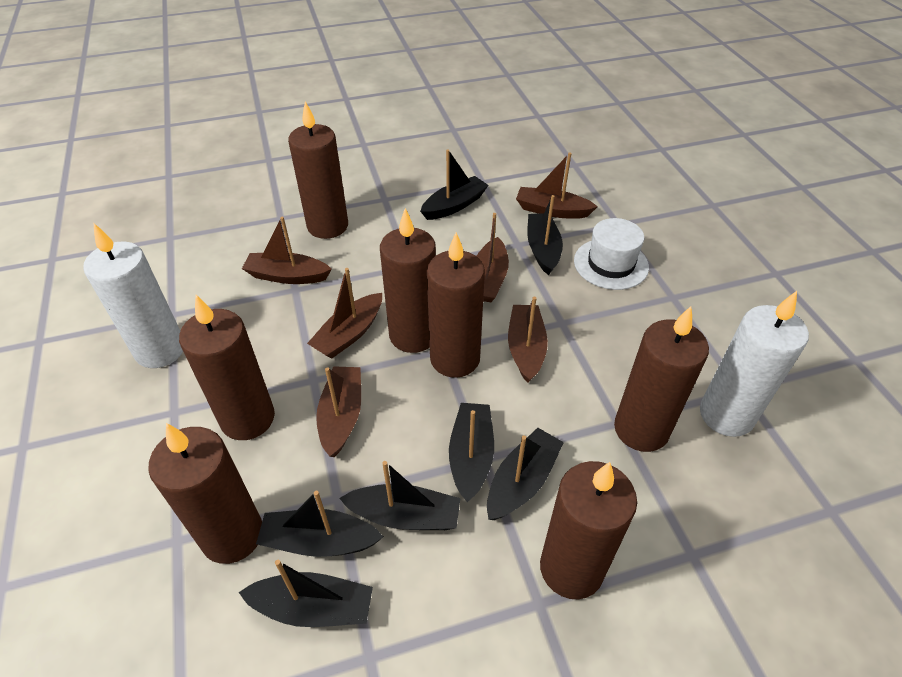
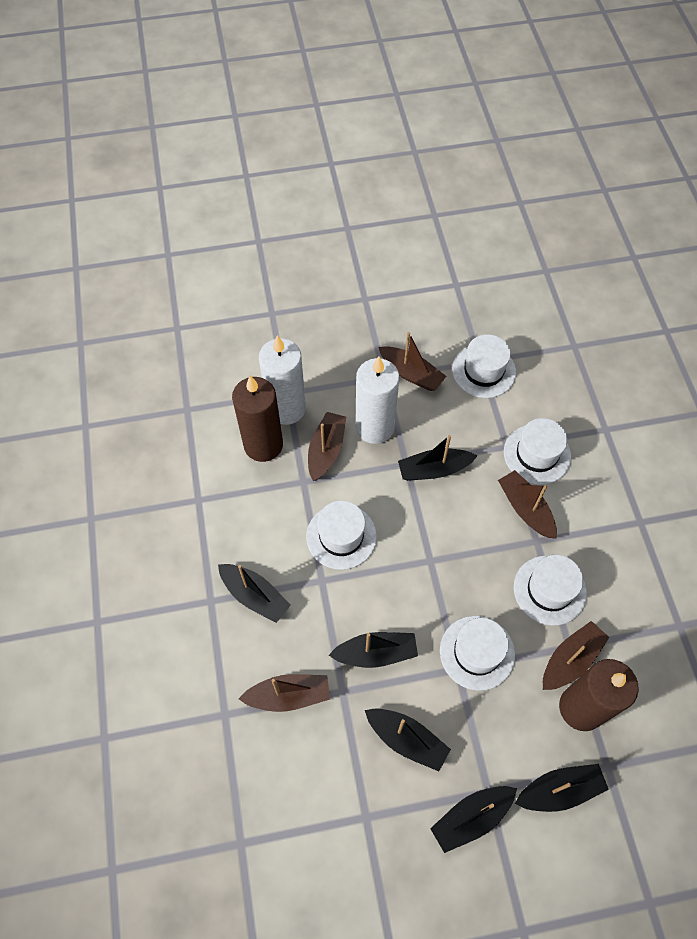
black boat: 7 -> 6
brown boat: 6 -> 5
brown candle: 7 -> 2
white hat: 1 -> 5

